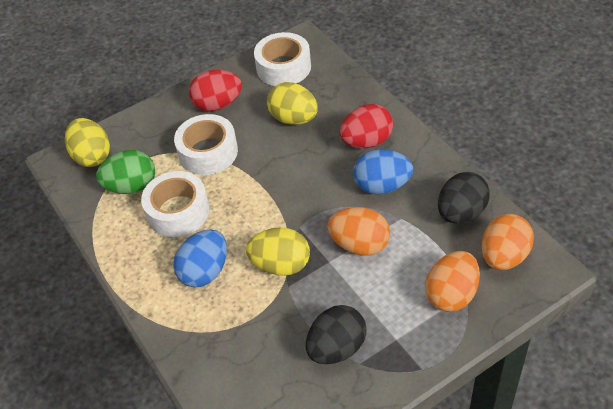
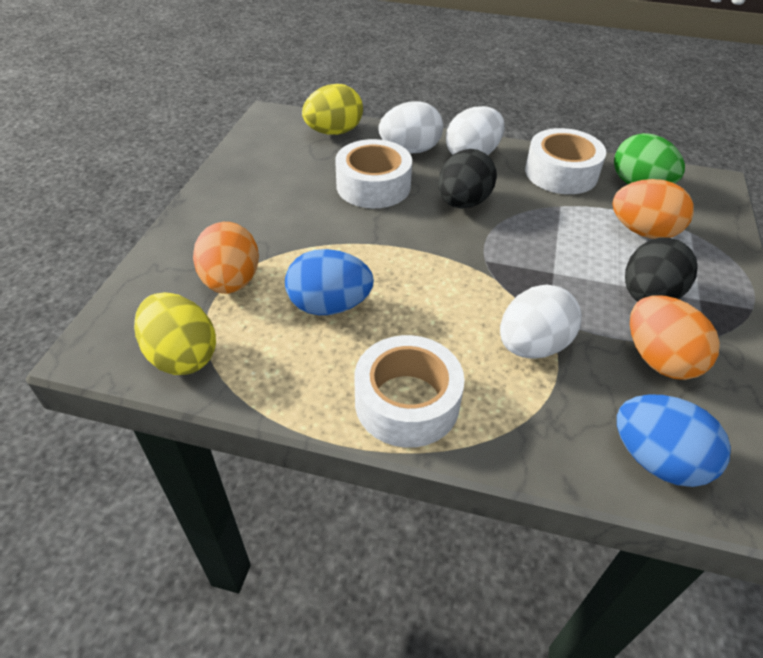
red egg: 2 -> 0
white egg: 0 -> 3
yellow egg: 3 -> 2

